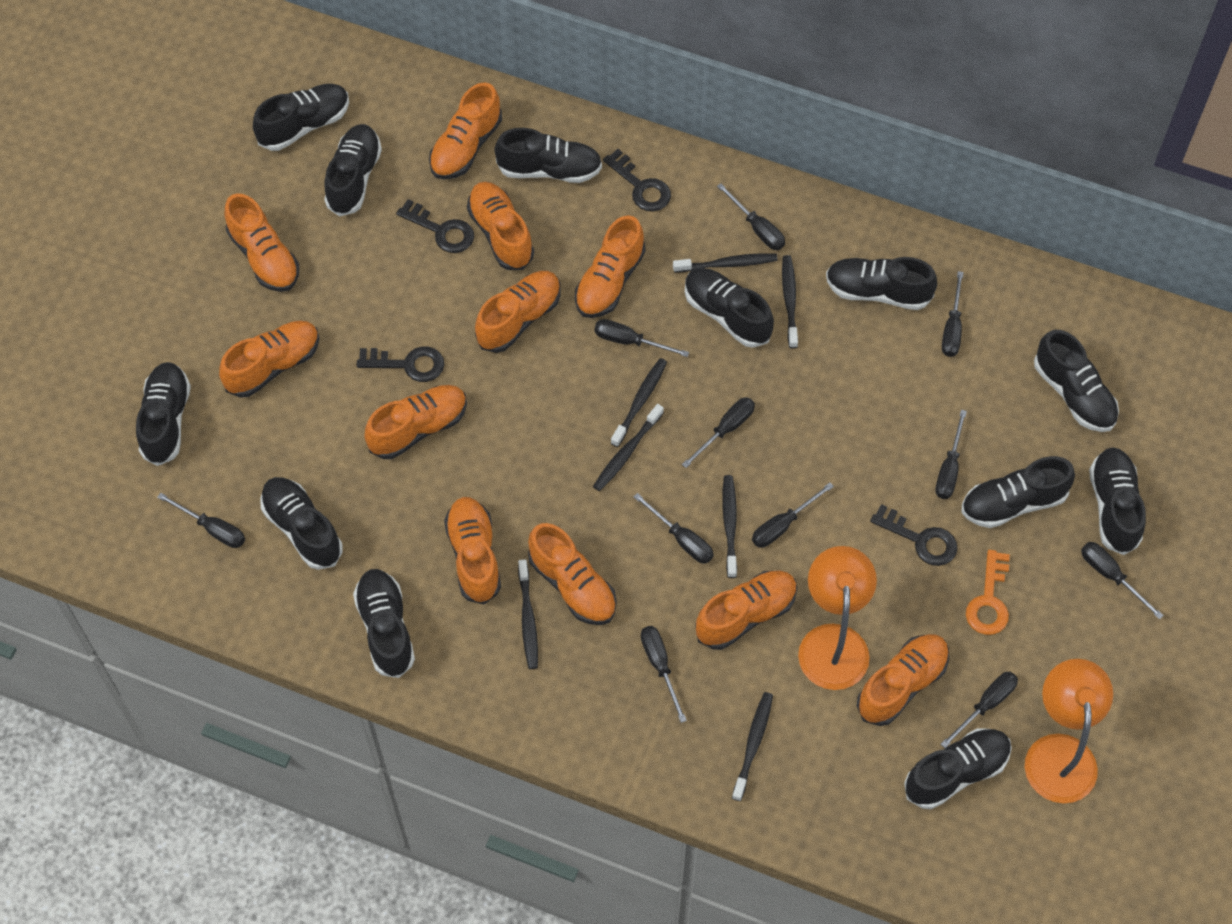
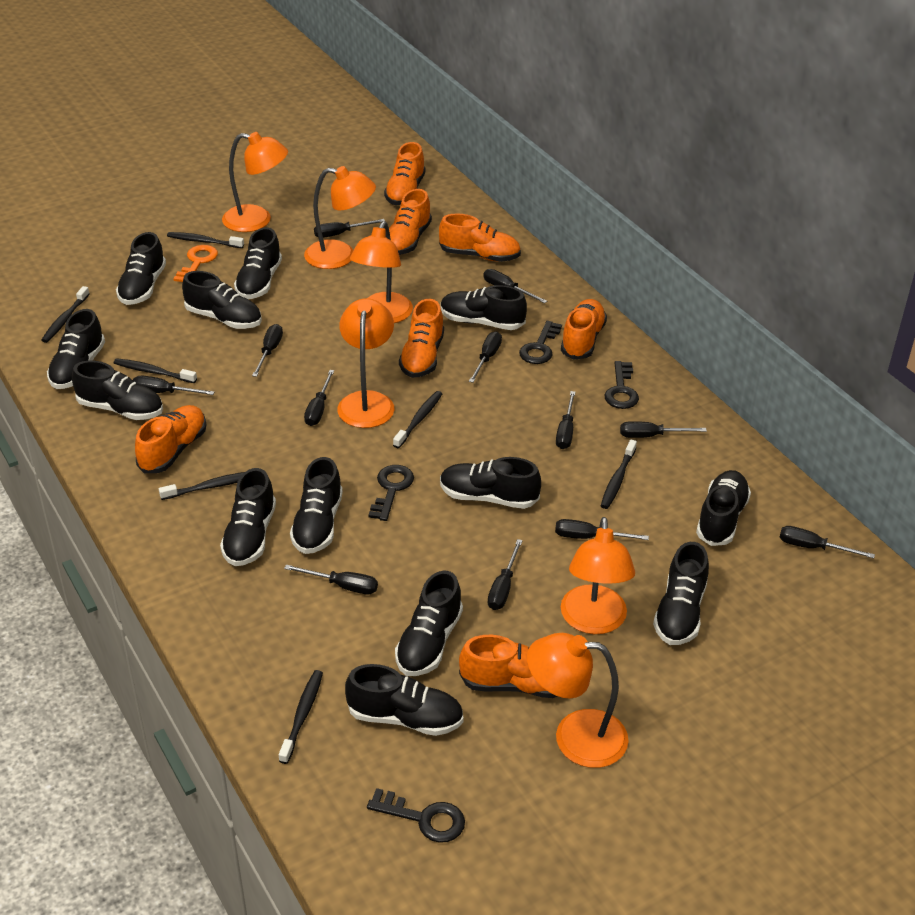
black screwdriver: 11 -> 12
black shoe: 12 -> 13
orange lamp: 2 -> 6
orange shoe: 11 -> 7

